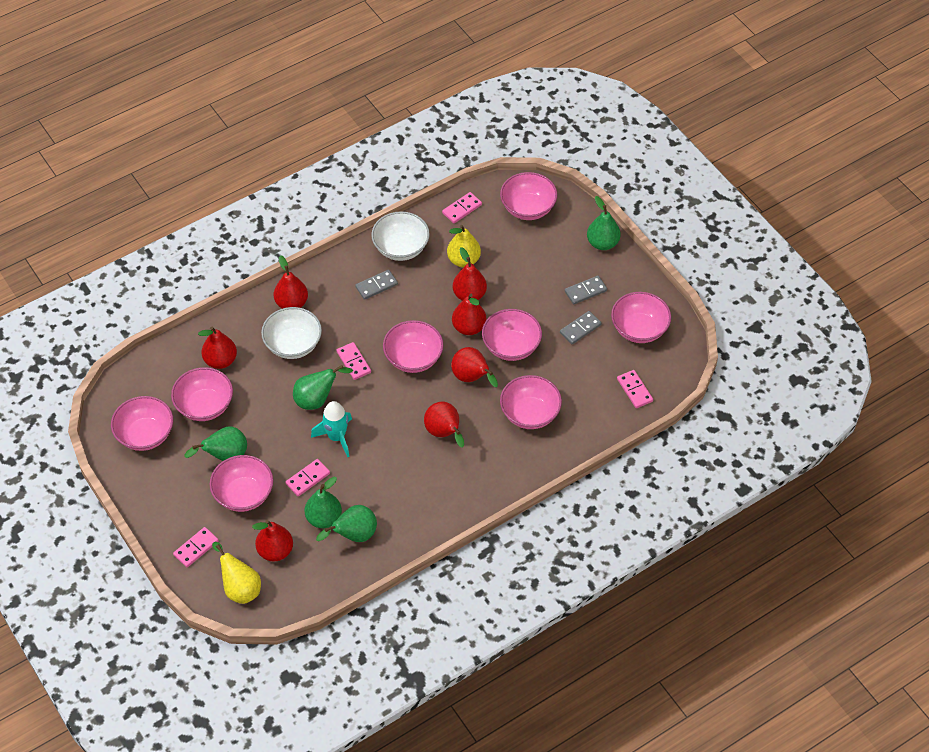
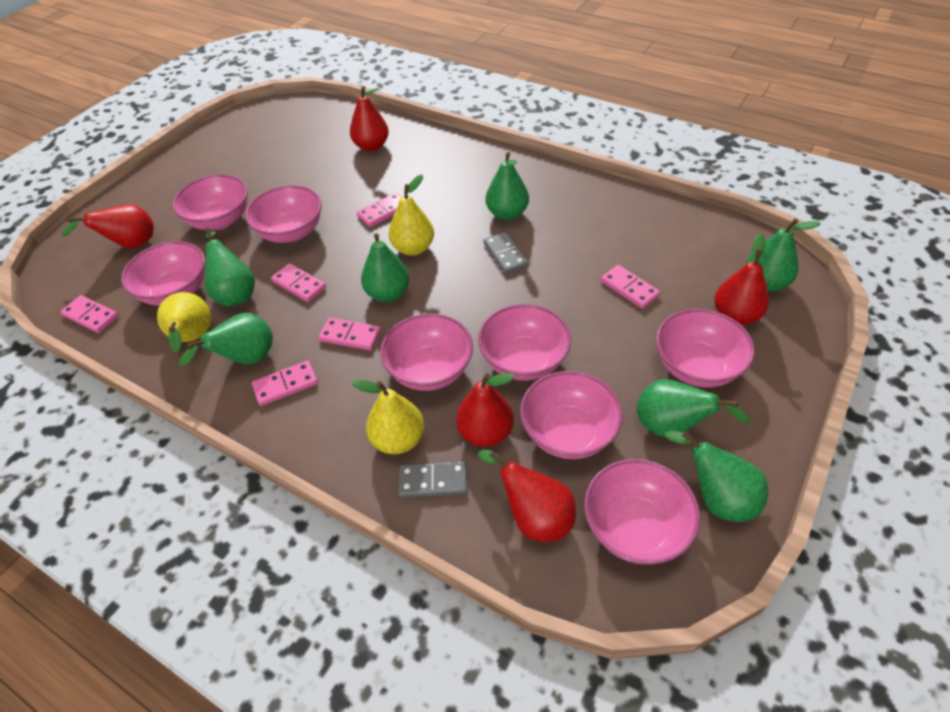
green pear: 5 -> 7
grey domino: 3 -> 2
pink domino: 5 -> 6
red pear: 7 -> 5
turquoise rocket: 1 -> 0
white bowl: 2 -> 0
yellow pear: 2 -> 3

